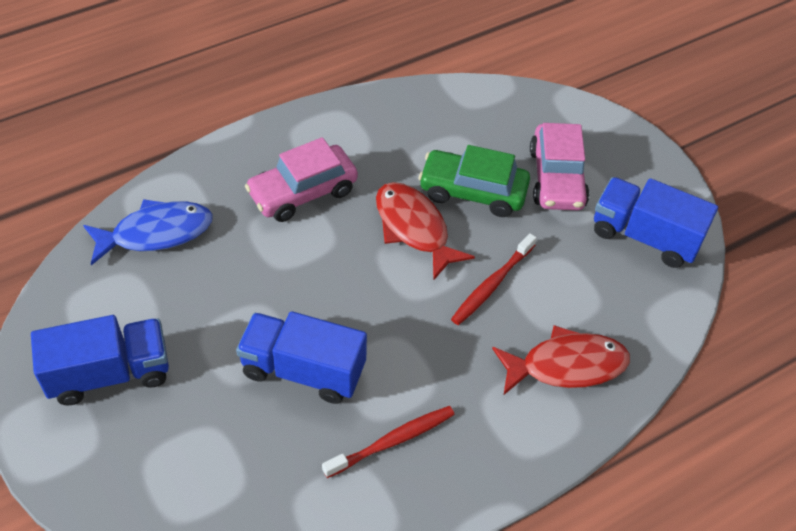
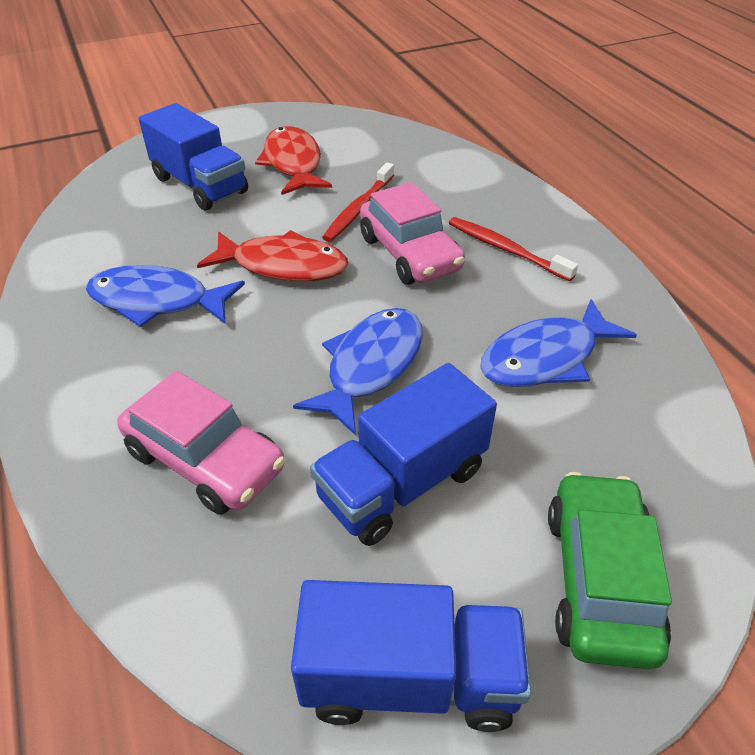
blue fish: 1 -> 3

